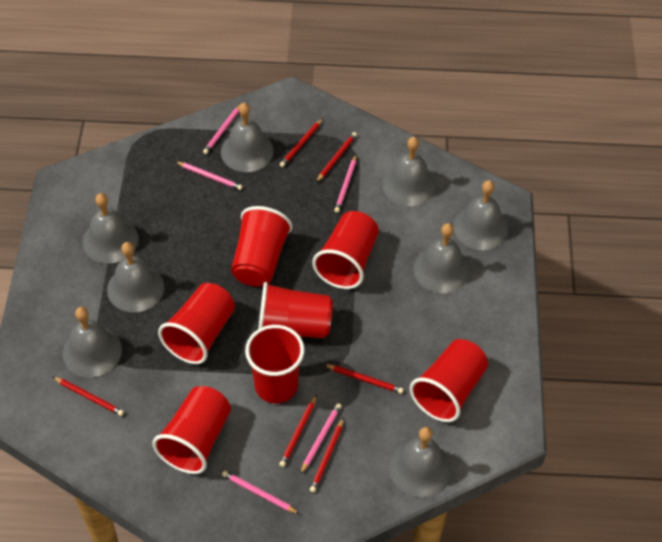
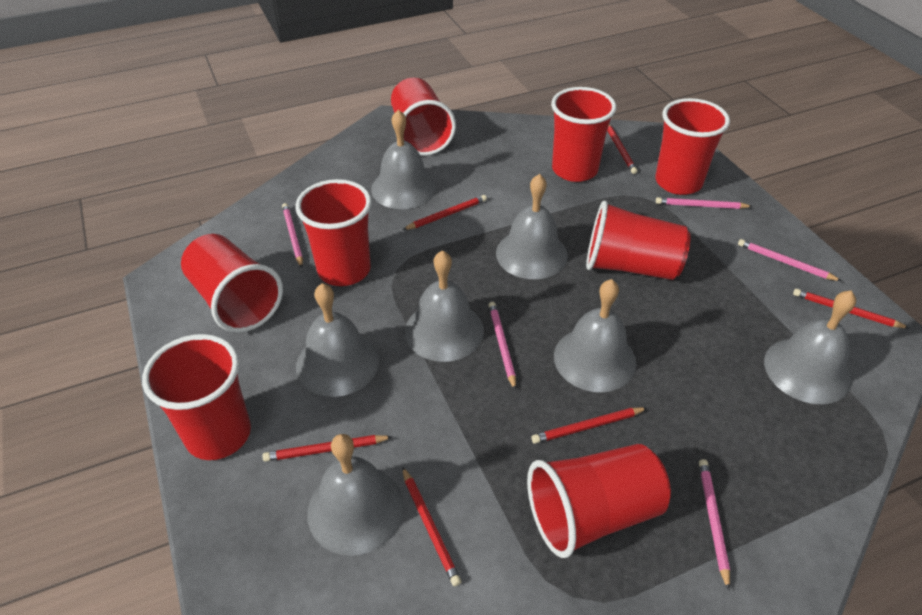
grey bell: 8 -> 7
red cup: 7 -> 8

